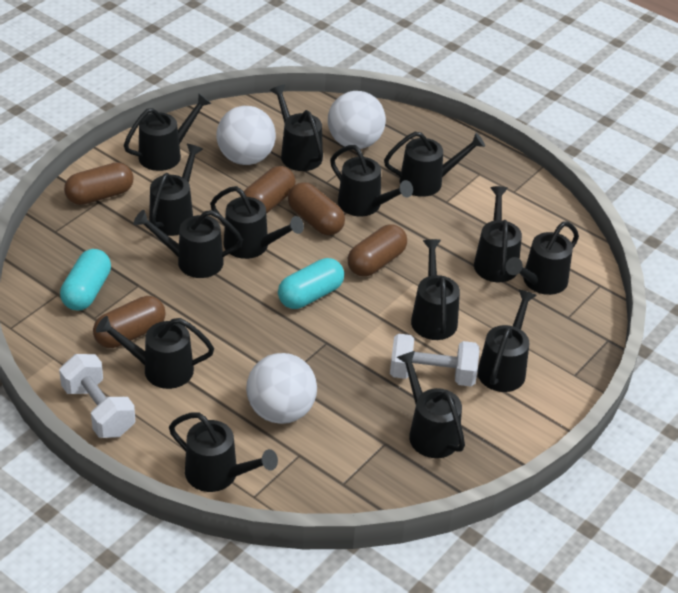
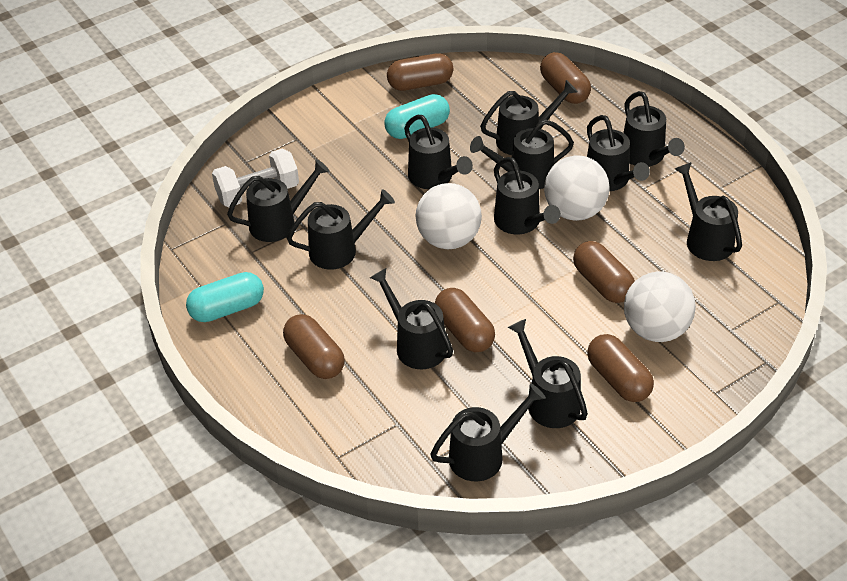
black watering can: 14 -> 12
brown capsule: 5 -> 6
white dumbbell: 2 -> 1

